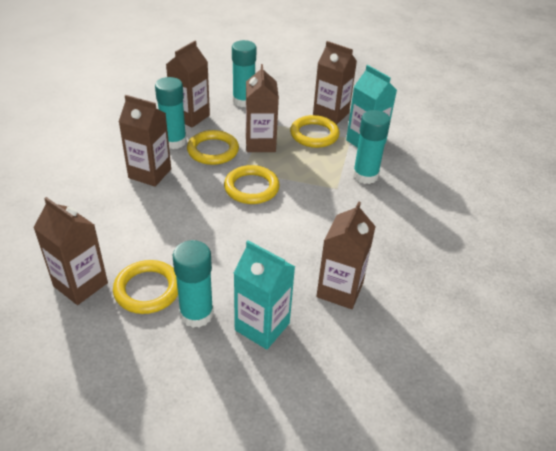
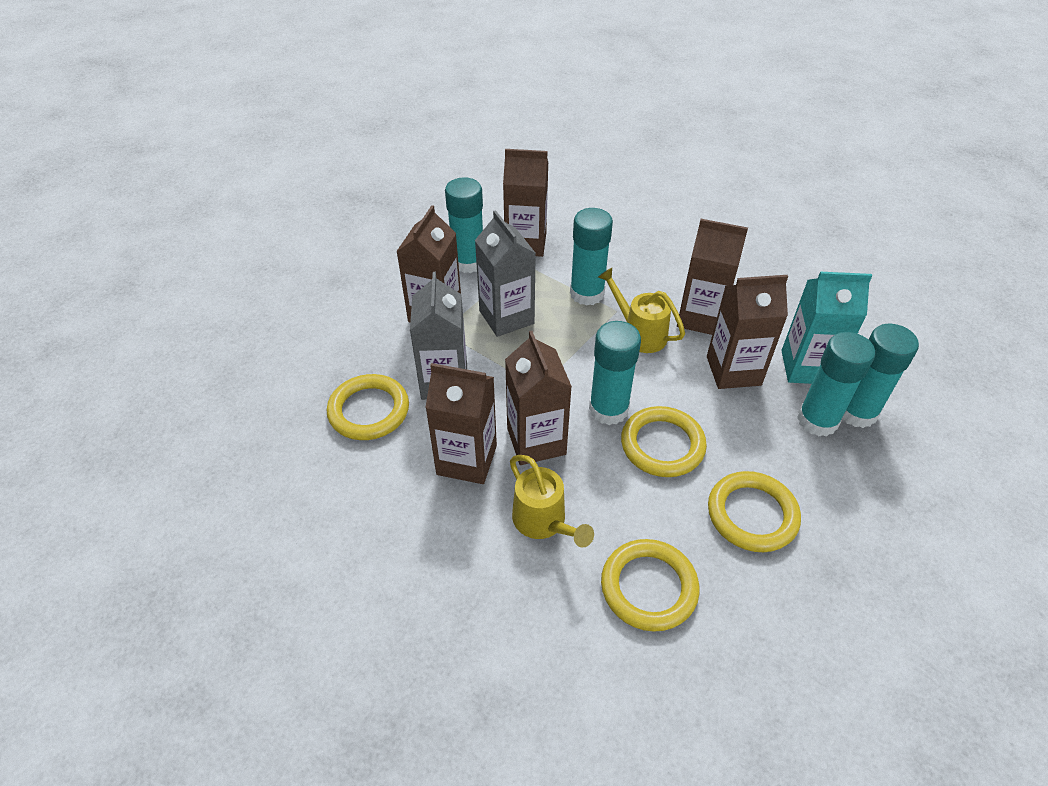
grey carton: 0 -> 2
turquoise carton: 2 -> 1
turquoise glue stick: 4 -> 5
yellow watering can: 0 -> 2

